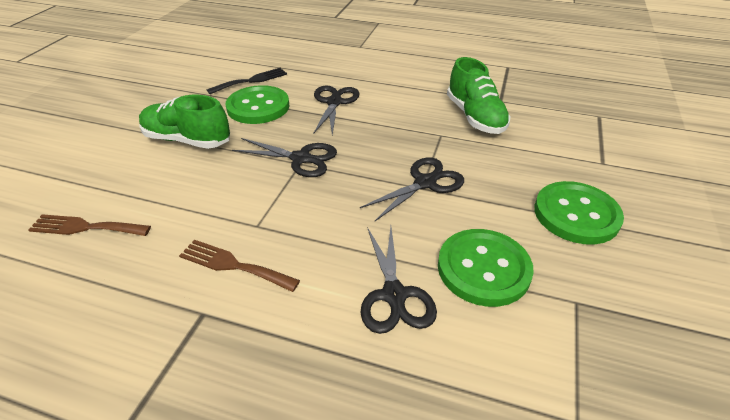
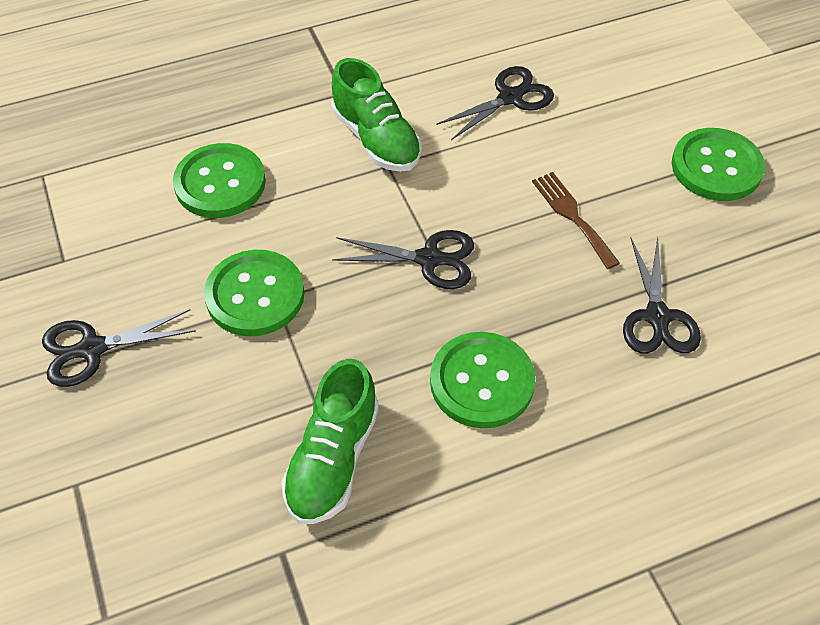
black fork: 1 -> 0
brown fork: 2 -> 1
green button: 3 -> 4

